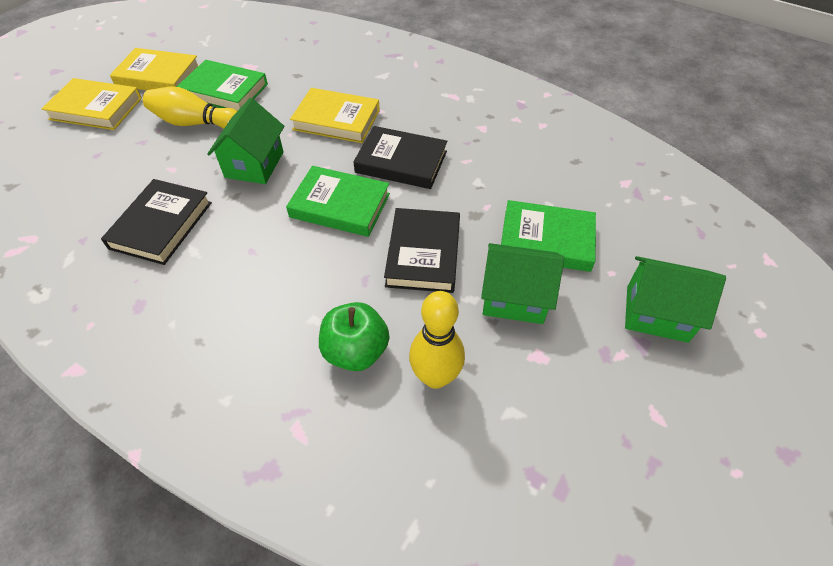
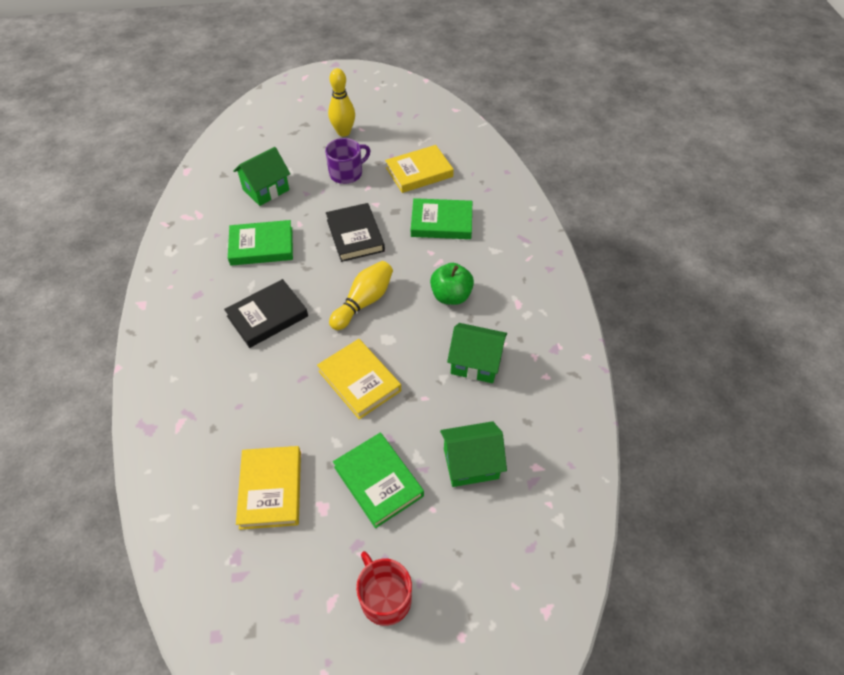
black book: 3 -> 2
purple mug: 0 -> 1
red mug: 0 -> 1

